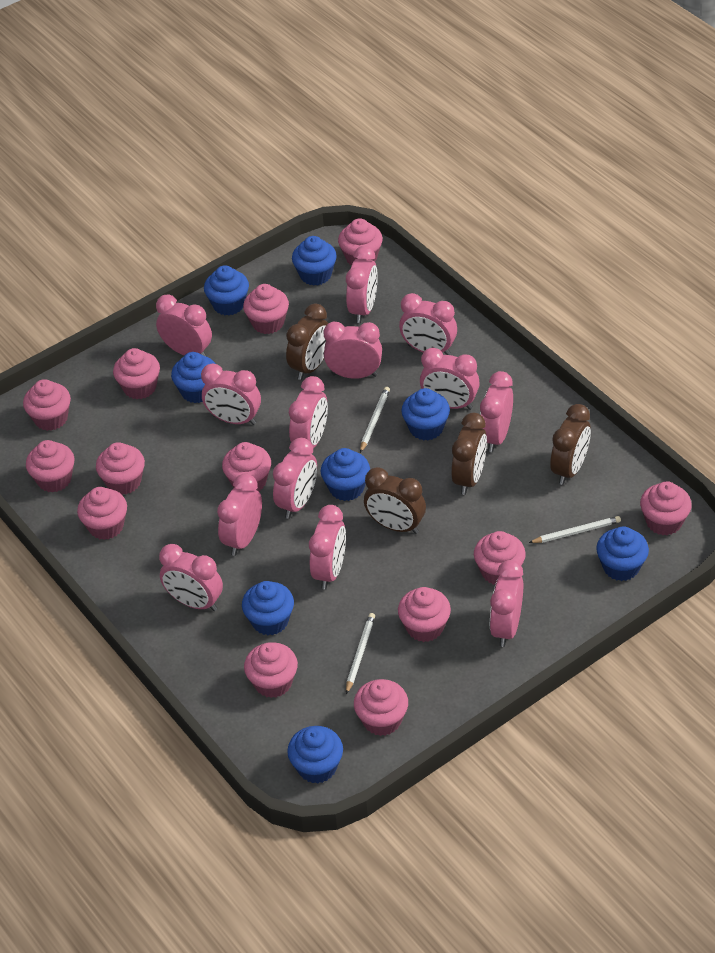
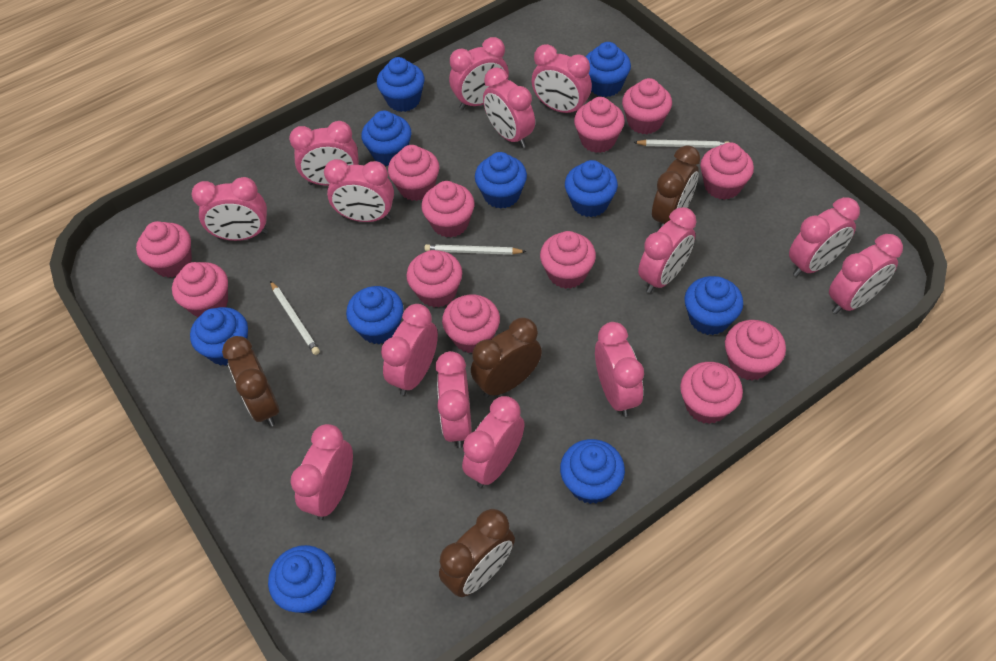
blue cupcake: 8 -> 10
pink clock: 13 -> 14
pink cupcake: 13 -> 12

